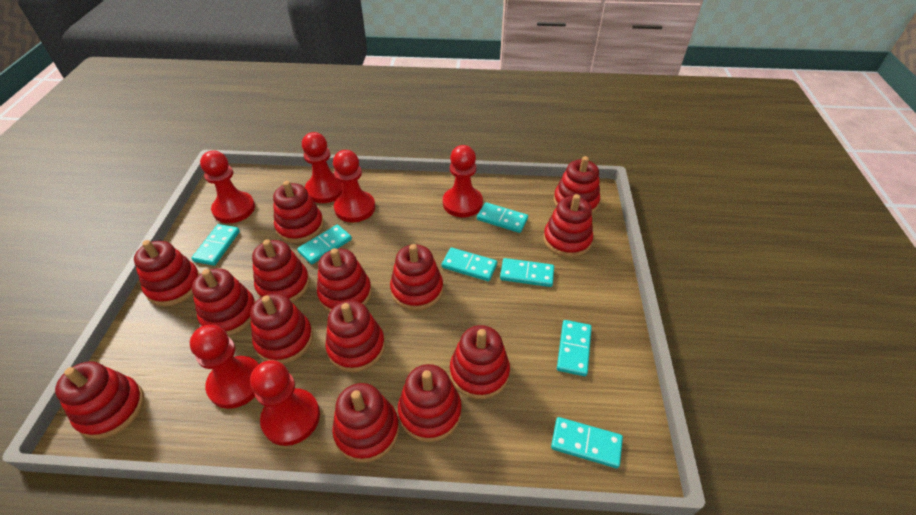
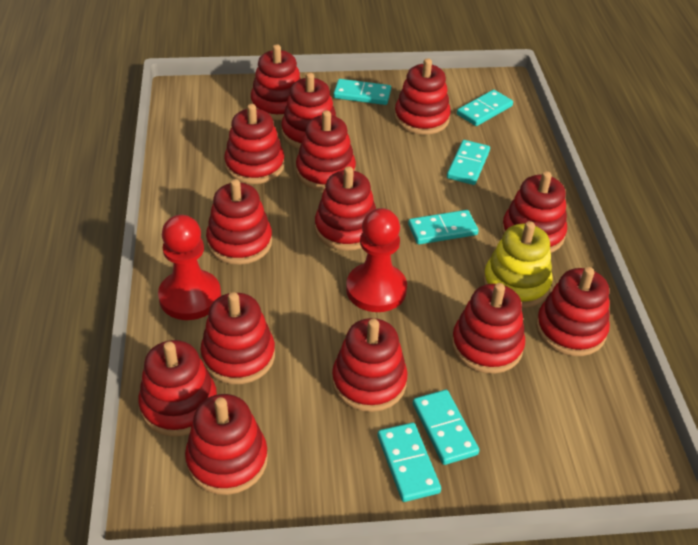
red pawn: 6 -> 2
turquoise domino: 7 -> 6
yellow stacking toy: 0 -> 1

